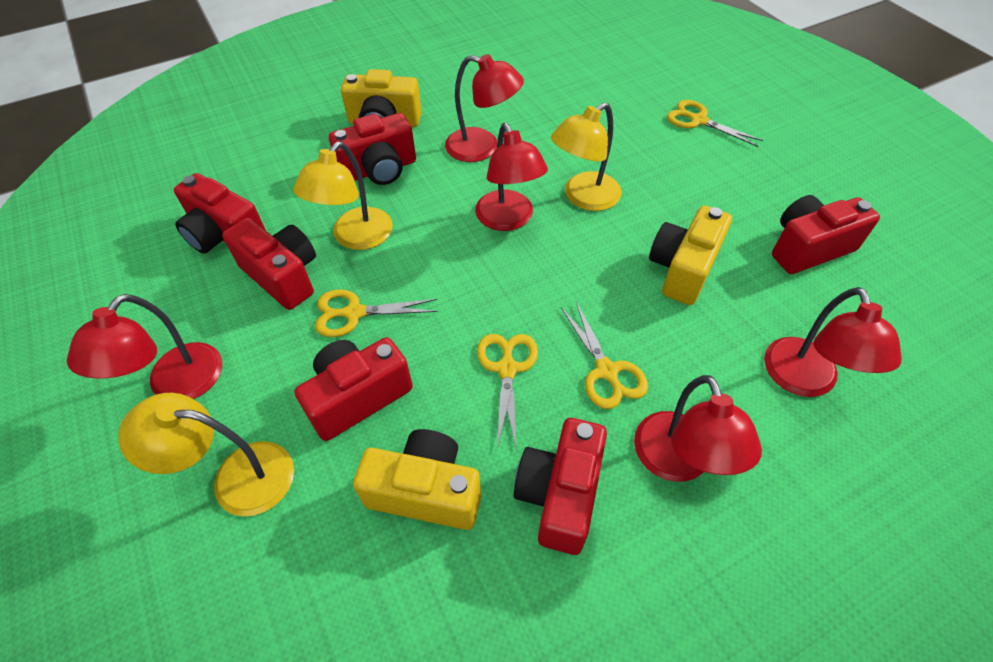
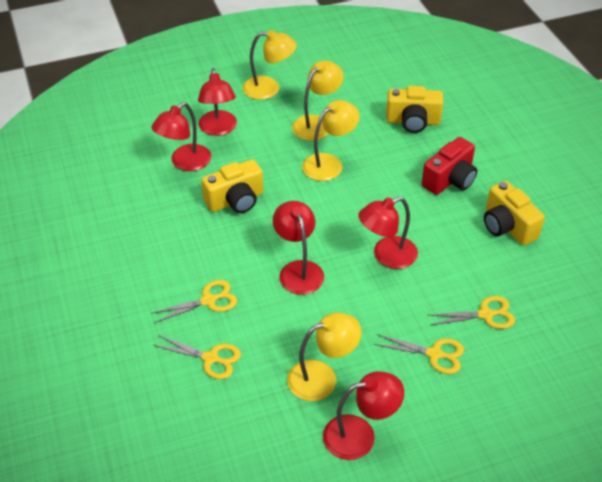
red camera: 6 -> 1
yellow lamp: 3 -> 4

